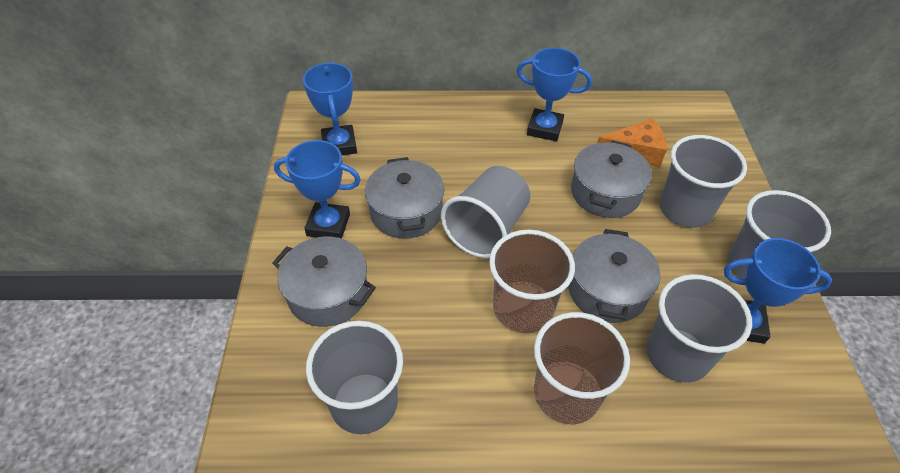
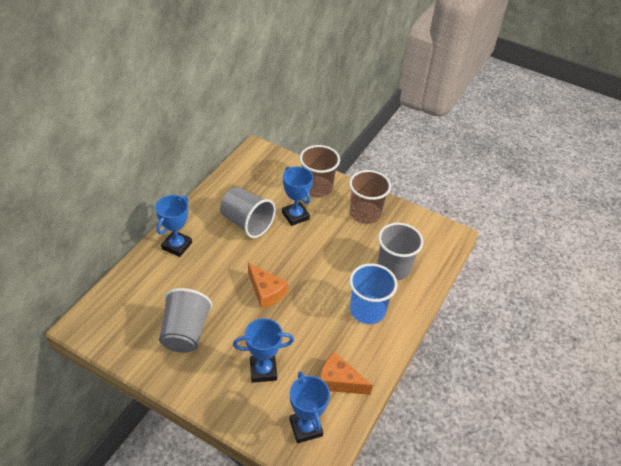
blue cup: 0 -> 1
grey cup: 5 -> 3
grey pot: 4 -> 0
orange cheese: 1 -> 2

